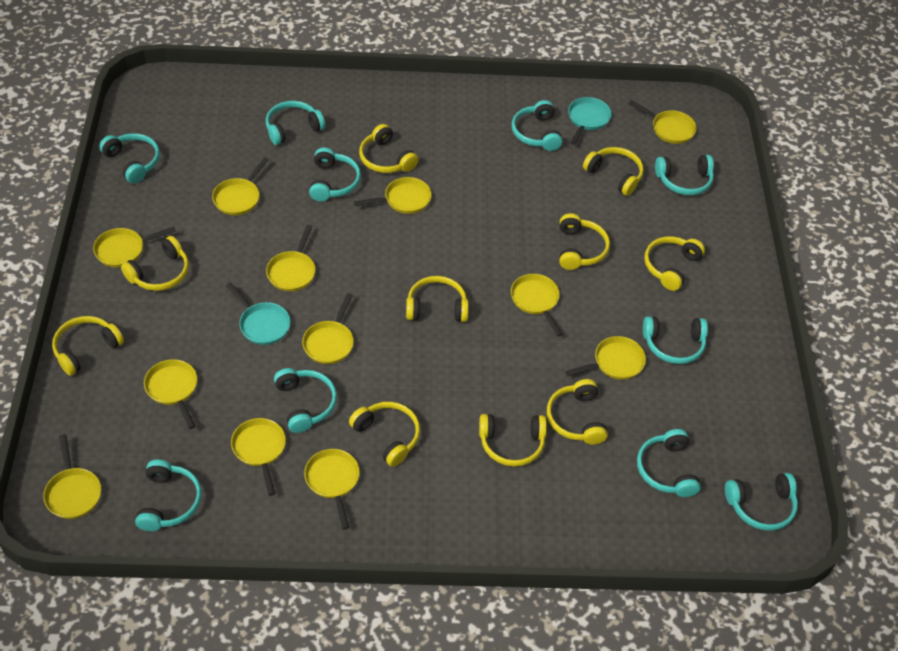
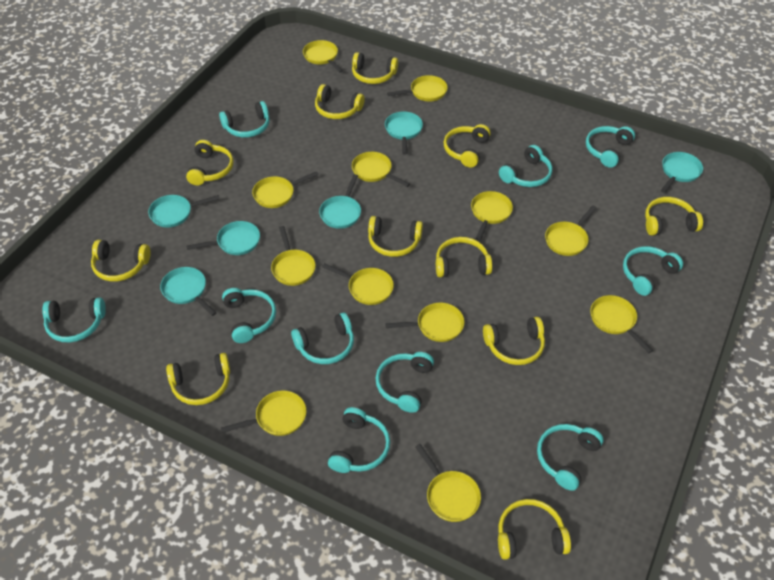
turquoise pan: 2 -> 6
yellow headphones: 10 -> 11

